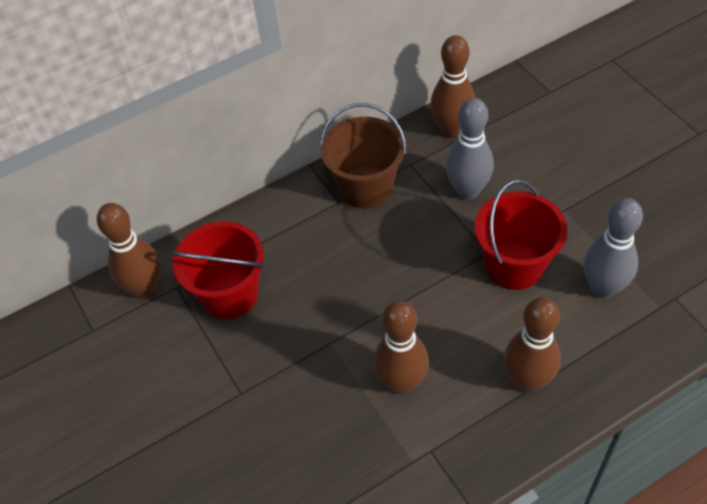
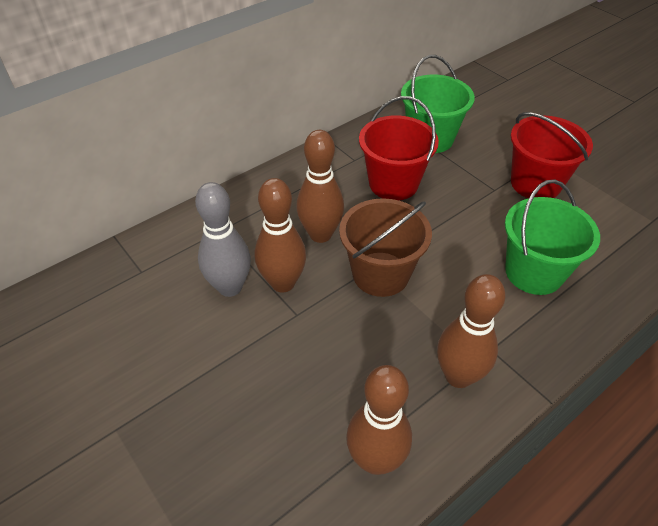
green bucket: 0 -> 2
grey bowling pin: 2 -> 1

